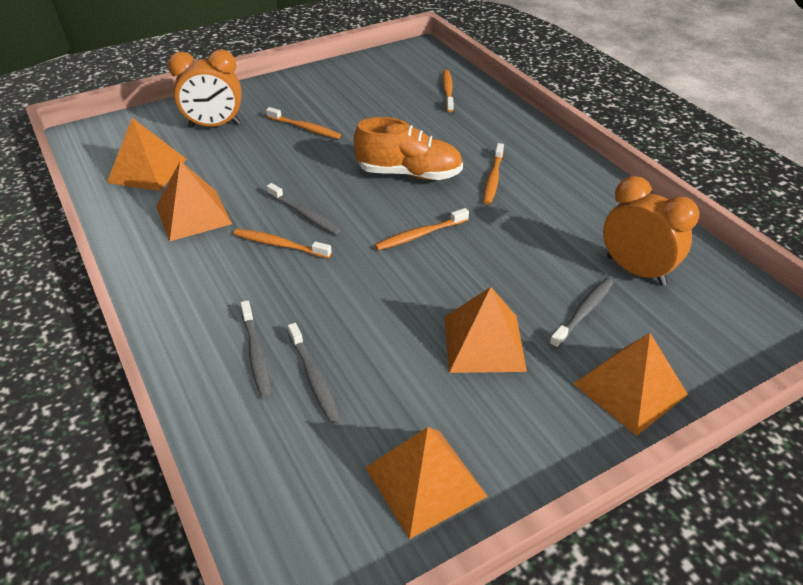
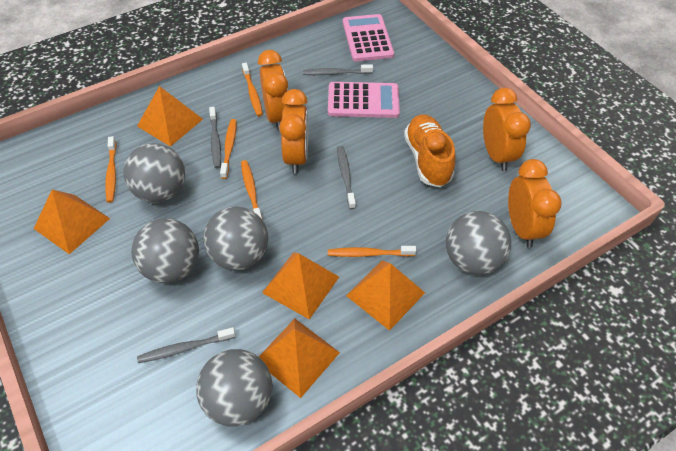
grey ball: 0 -> 5
orange clock: 2 -> 4
pink calculator: 0 -> 2

